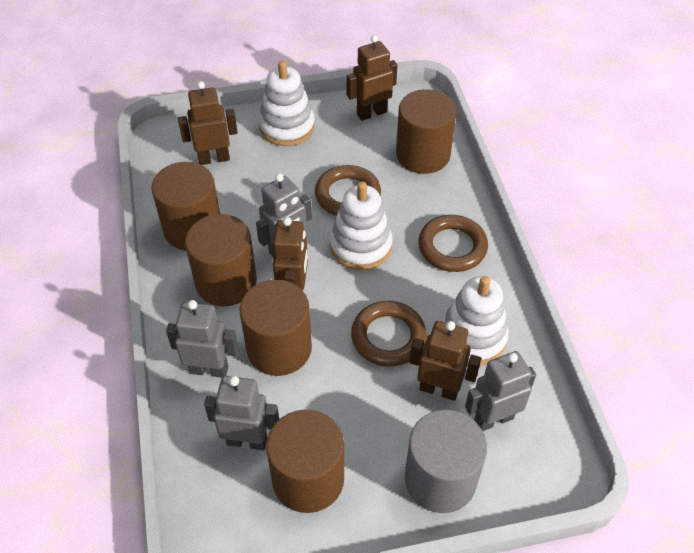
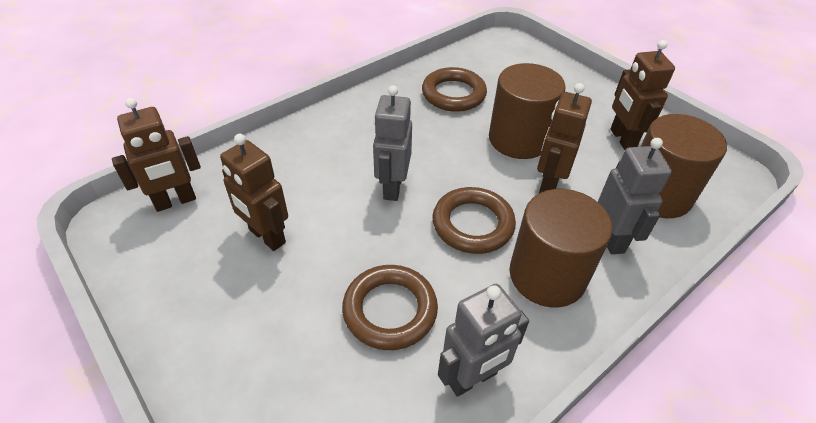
brown cylinder: 5 -> 3
grey cylinder: 1 -> 0
grey robot: 4 -> 3
white stacking toy: 3 -> 0

